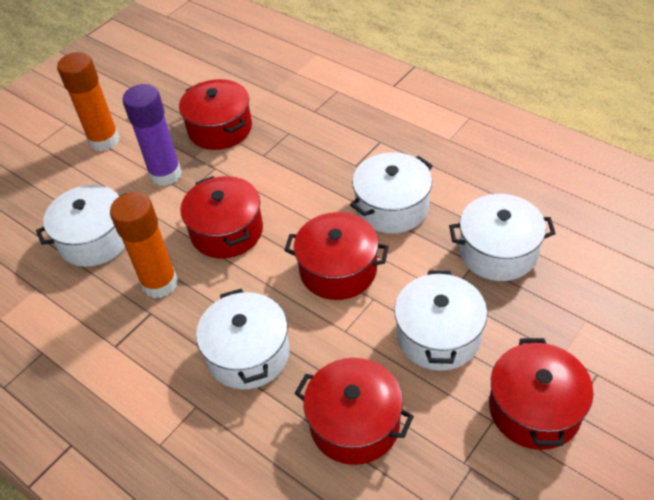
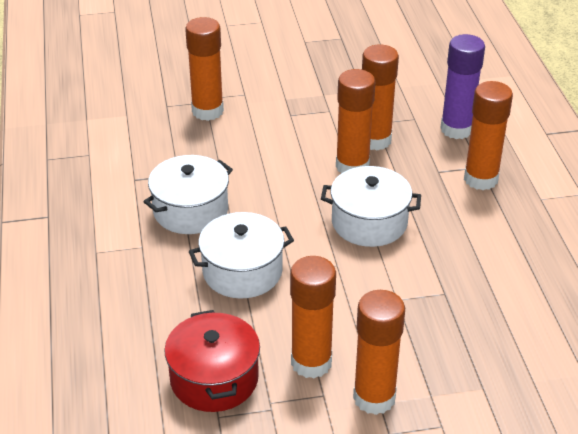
orange glue stick: 2 -> 6
red pot: 5 -> 1
white pot: 5 -> 3

